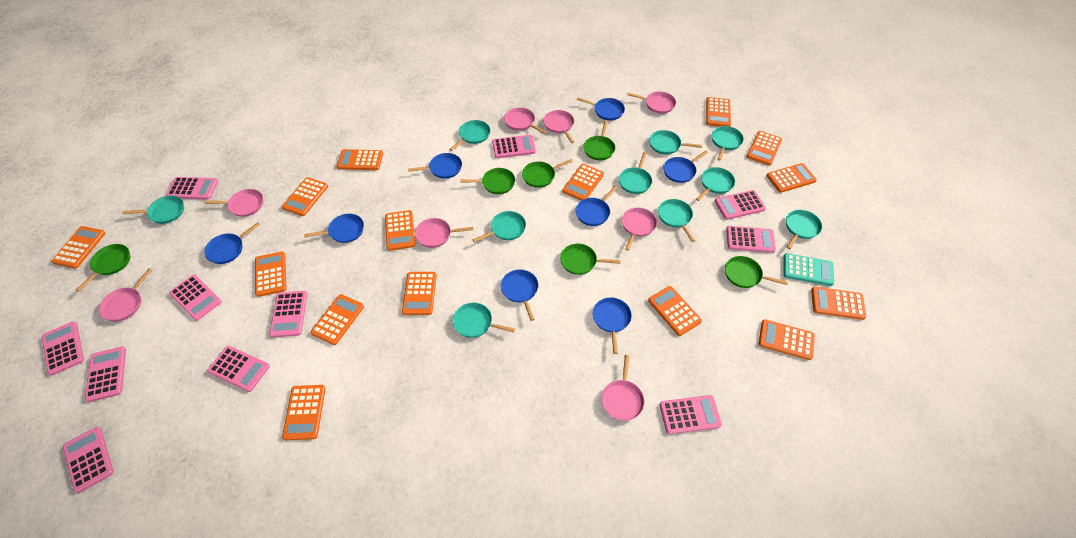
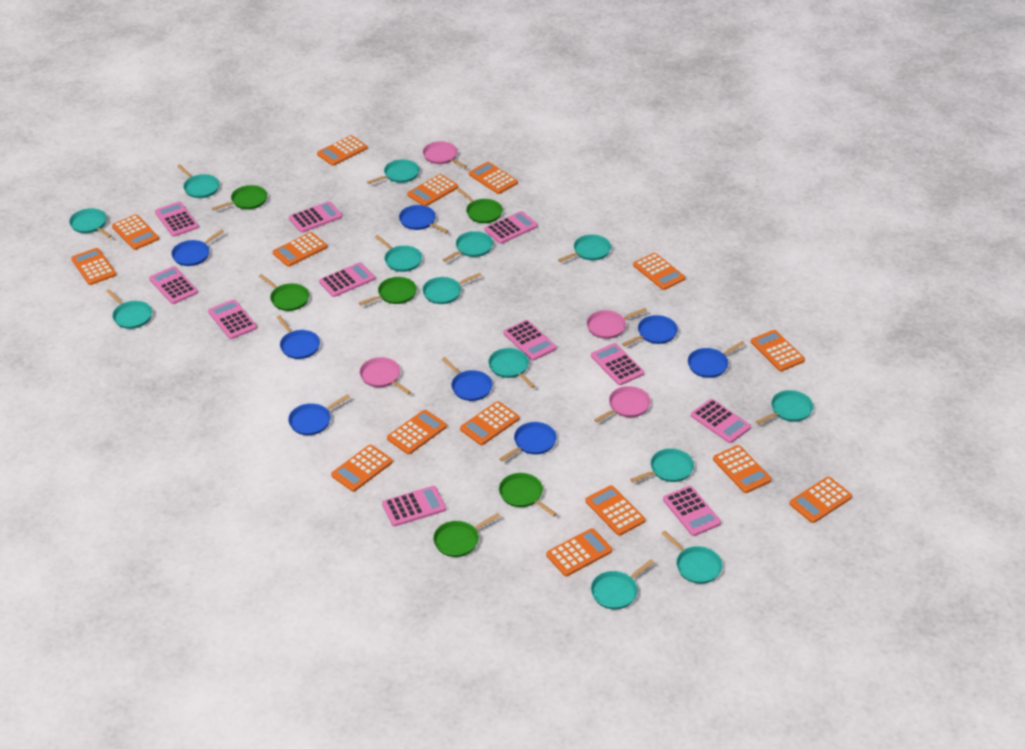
pink pan: 8 -> 4
turquoise calculator: 1 -> 0
turquoise pan: 10 -> 13

